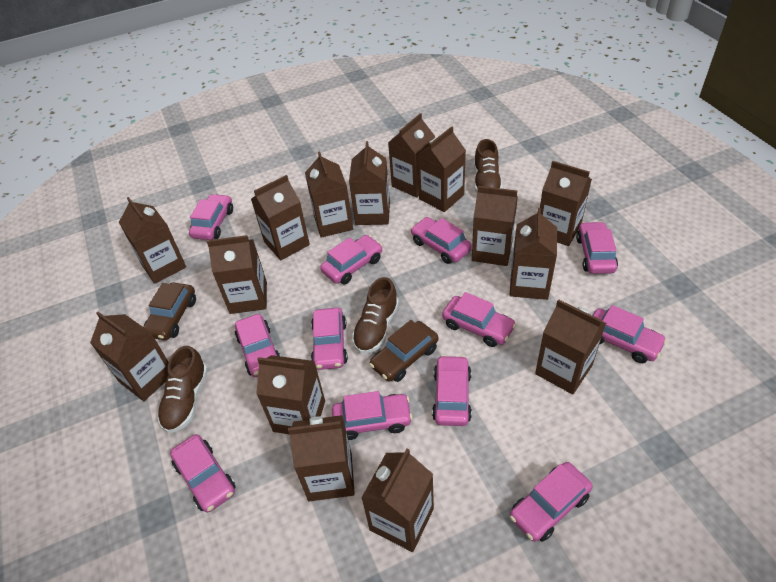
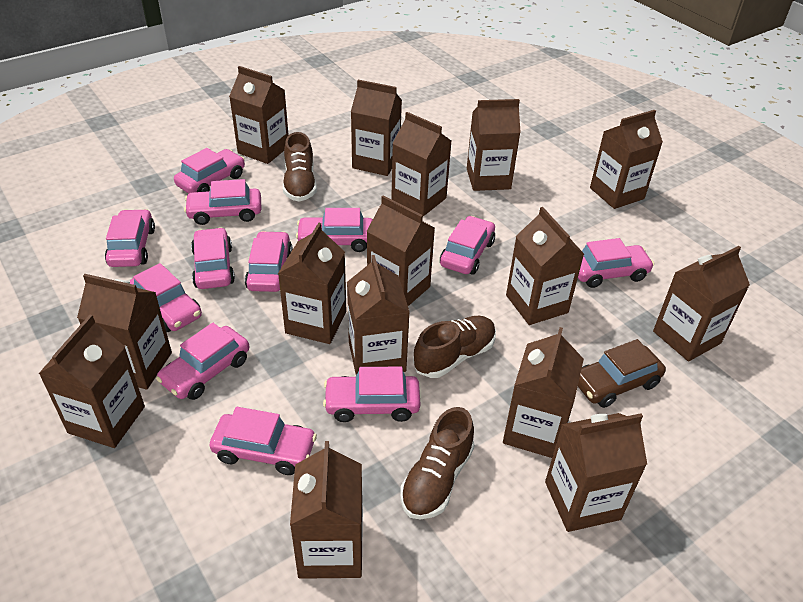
brown car: 2 -> 1

